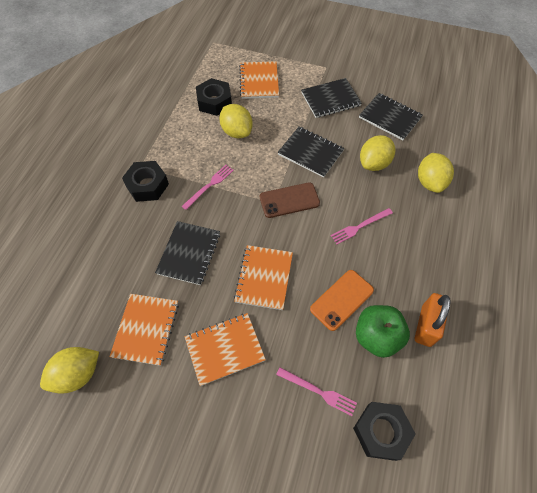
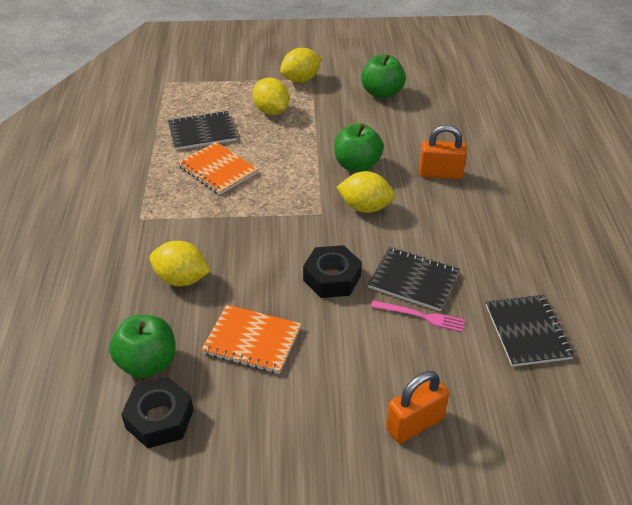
black notebook: 4 -> 3
black nut: 3 -> 2
brown phone: 1 -> 0
green apple: 1 -> 3
orange notebook: 4 -> 2
orange padlock: 1 -> 2
orange phone: 1 -> 0
pink fork: 3 -> 1

